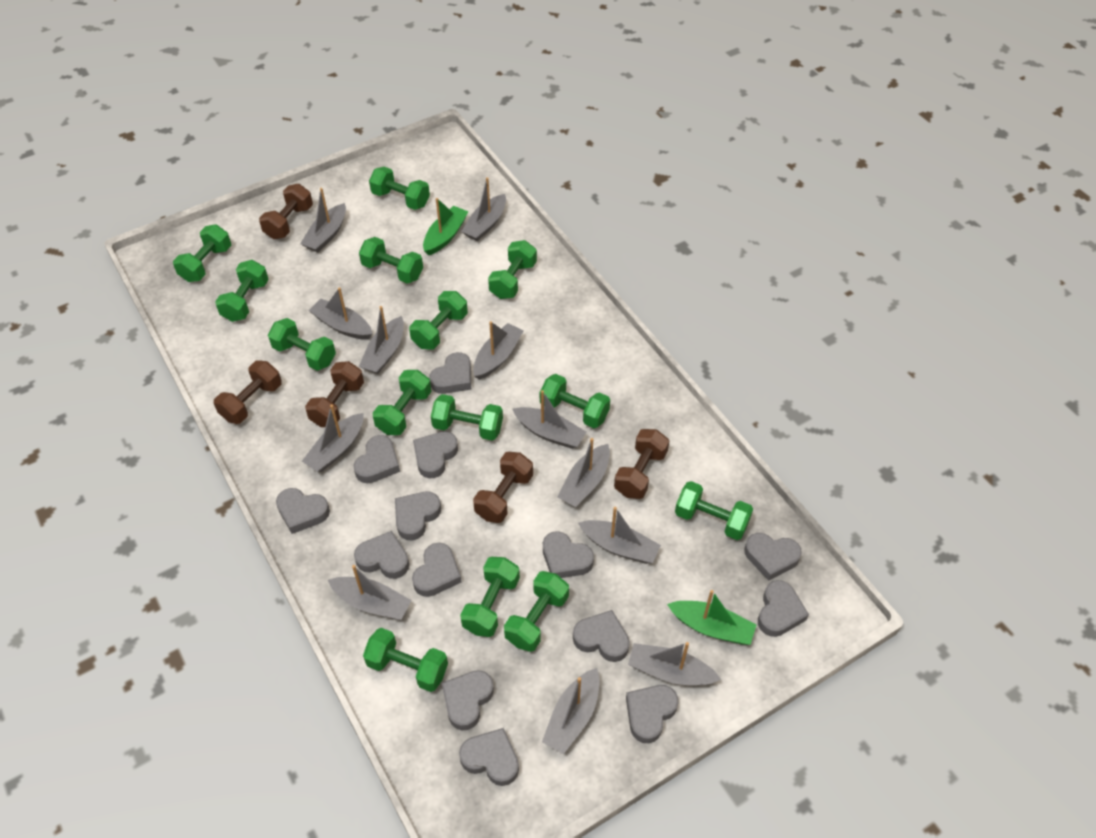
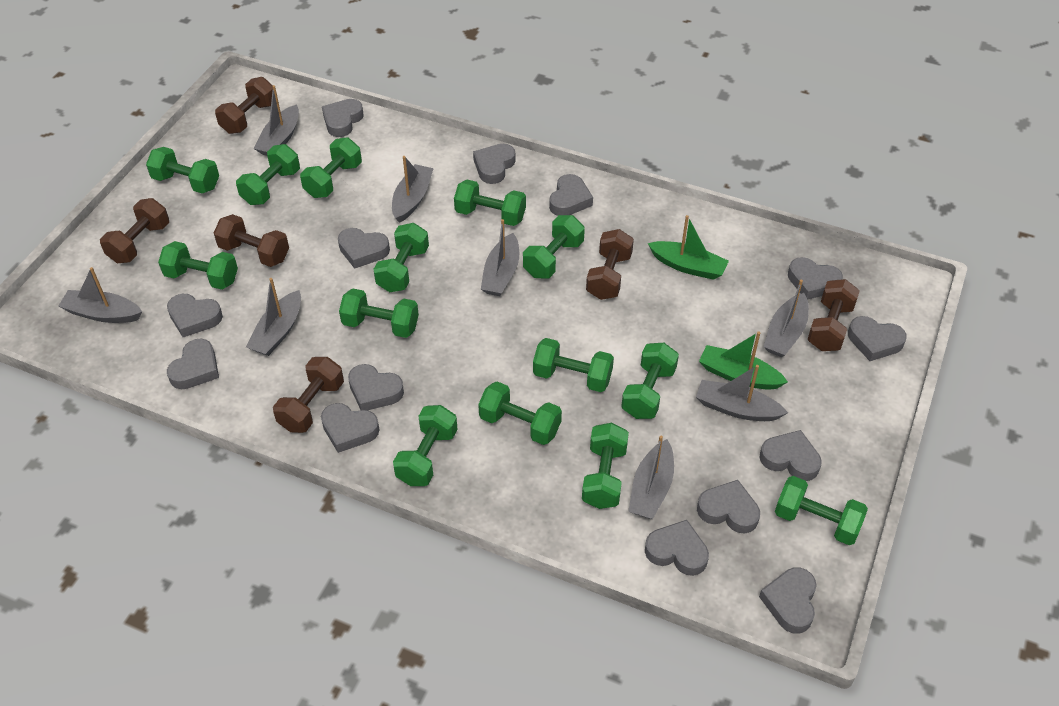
brown dumbbell: 5 -> 6
grey boat: 12 -> 8

